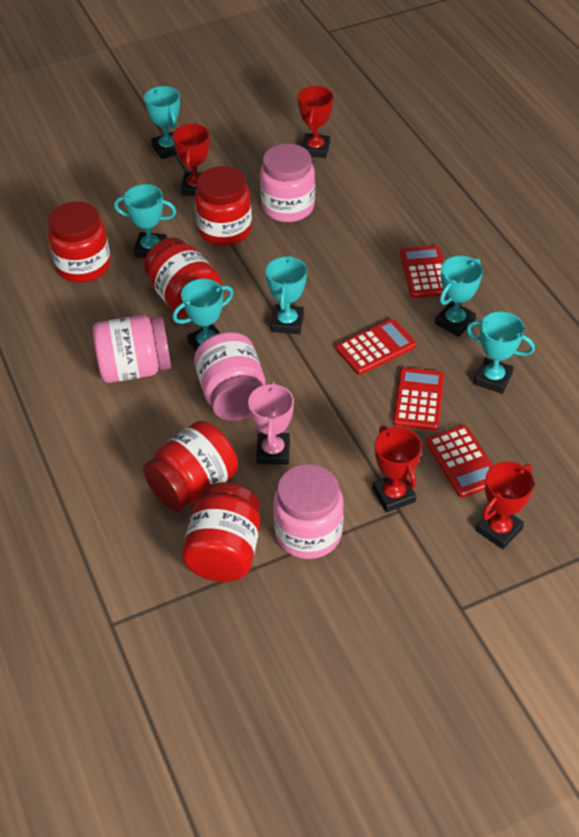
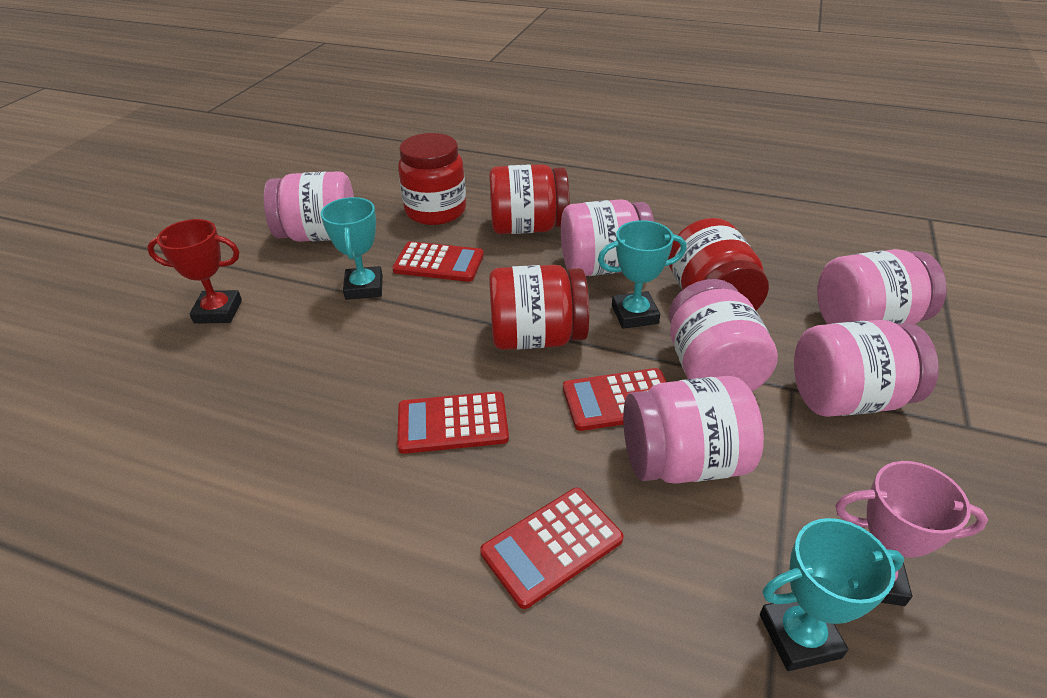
pink jar: 4 -> 6
red jar: 5 -> 4
red trophy: 4 -> 1
turquoise trophy: 6 -> 3

